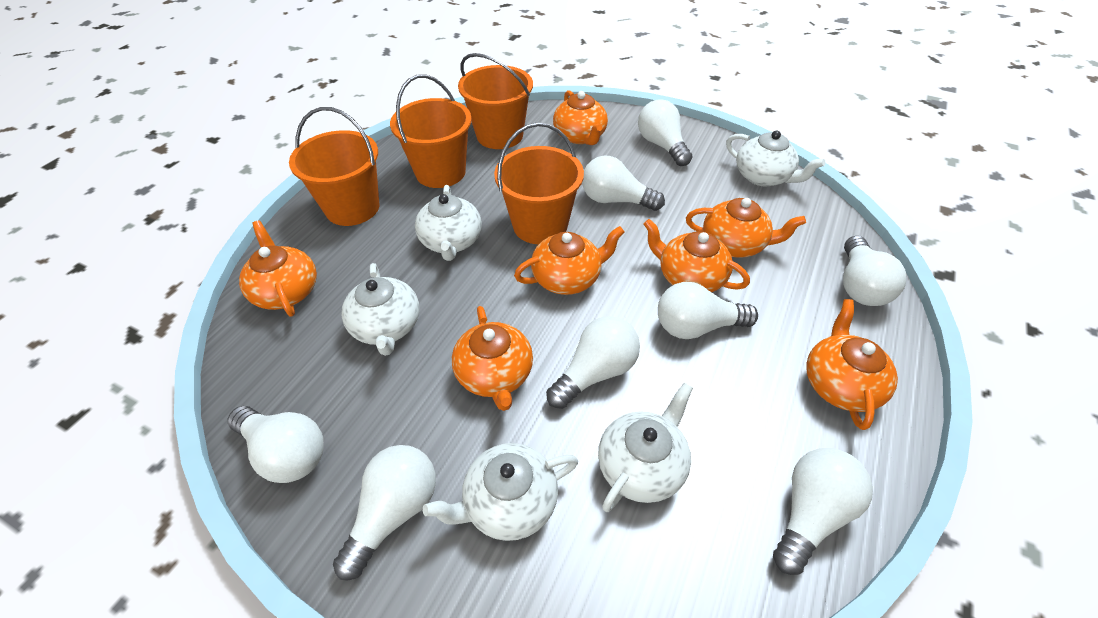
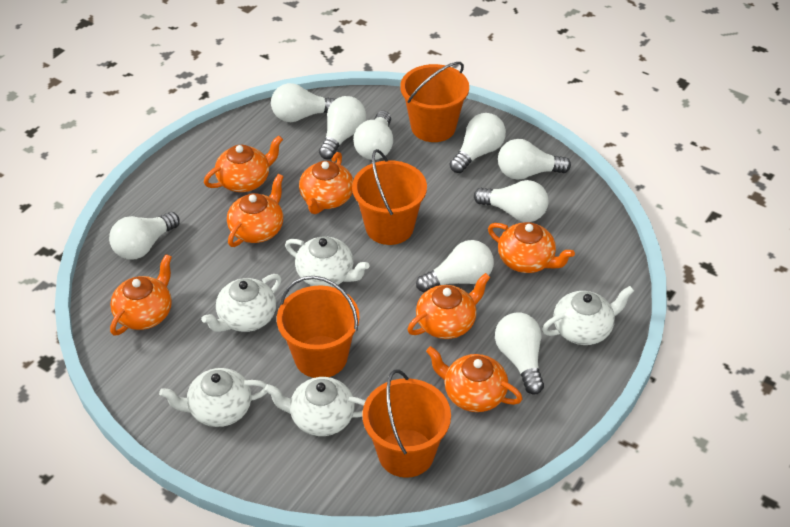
white light bulb: 8 -> 9

